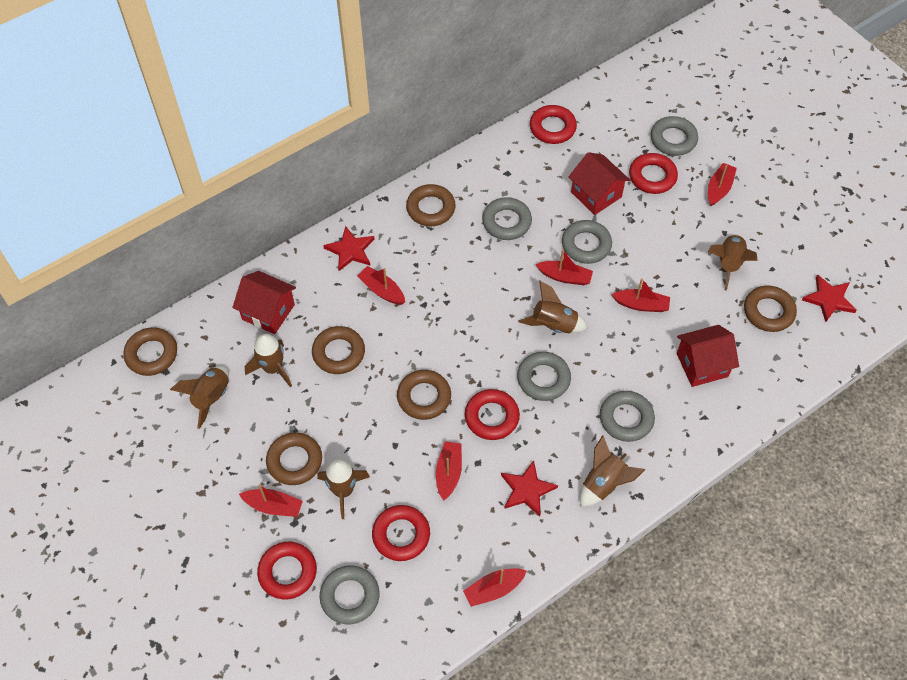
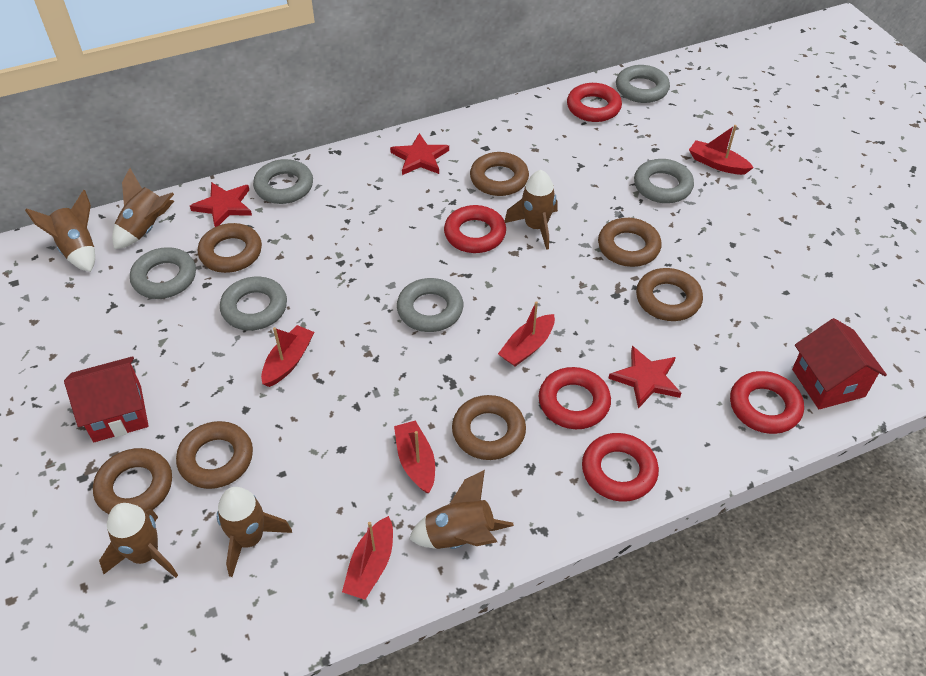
brown ring: 6 -> 7
red boat: 7 -> 5
red house: 3 -> 2

